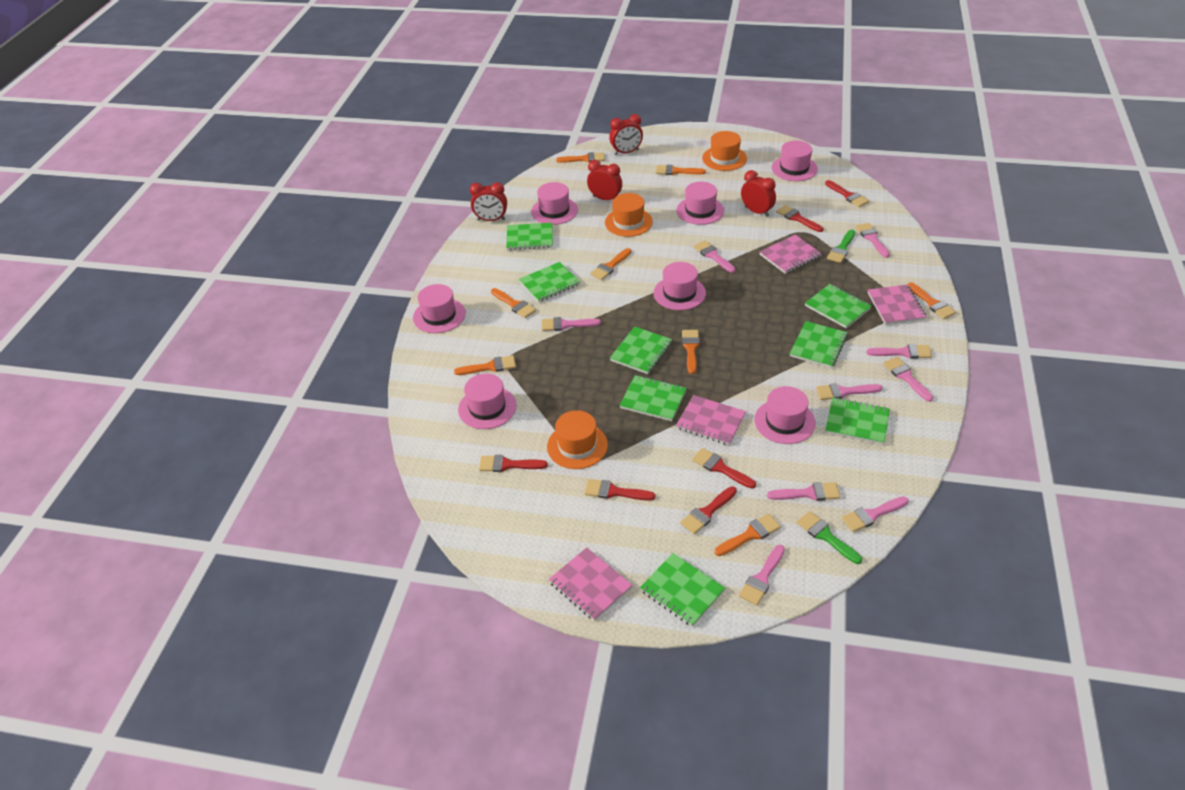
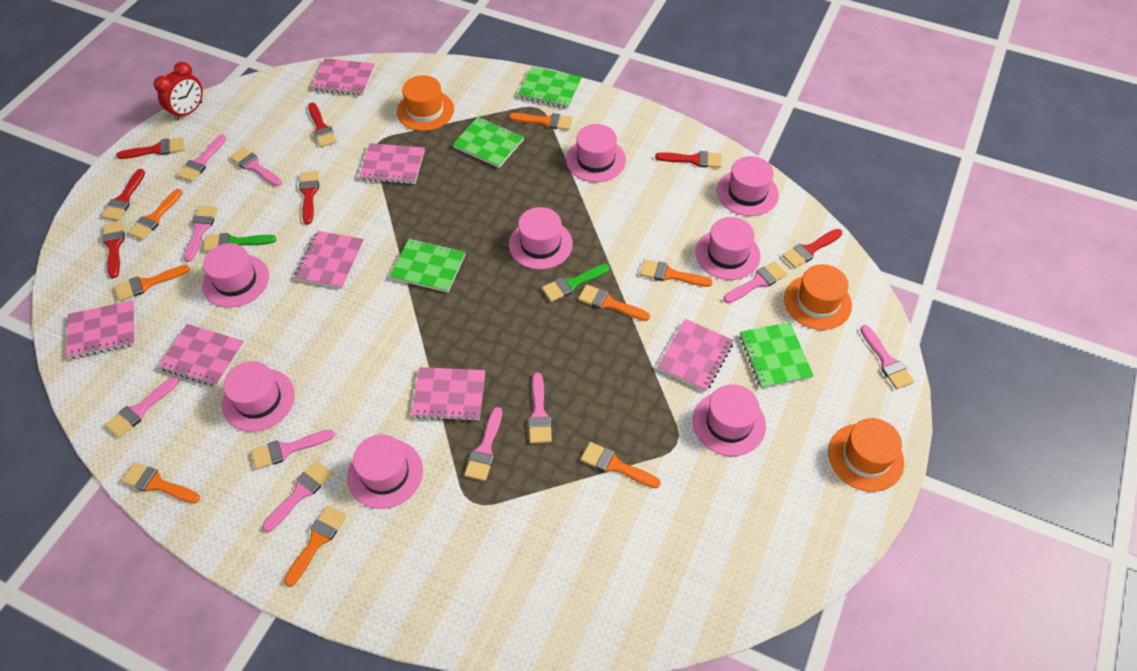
green notebook: 8 -> 4
pink brush: 9 -> 10
pink hat: 7 -> 8
pink notebook: 4 -> 7
red brush: 6 -> 7
red clock: 4 -> 1

